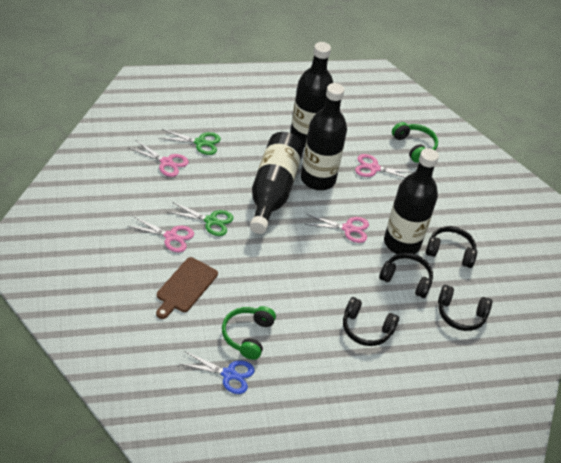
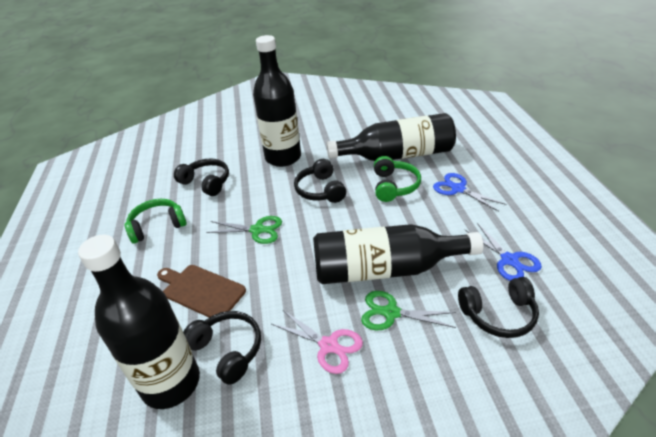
blue scissors: 1 -> 2
pink scissors: 4 -> 1

